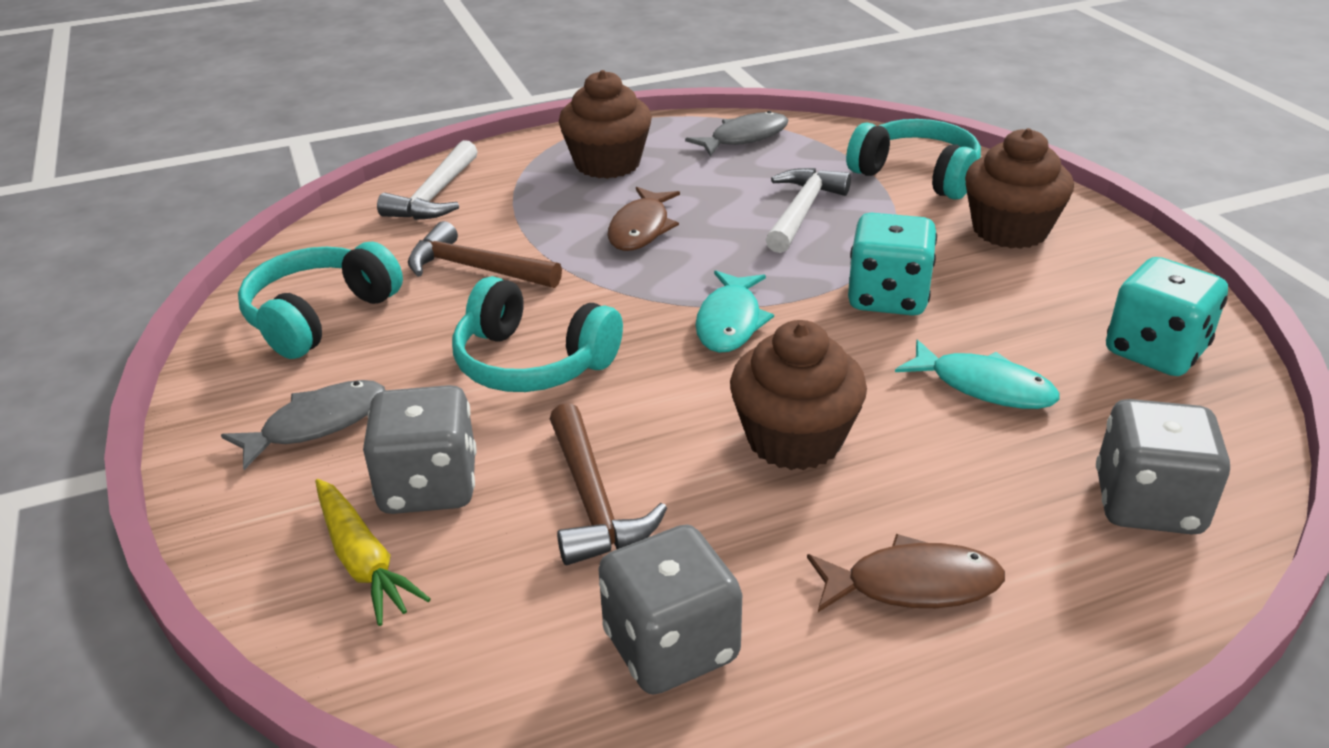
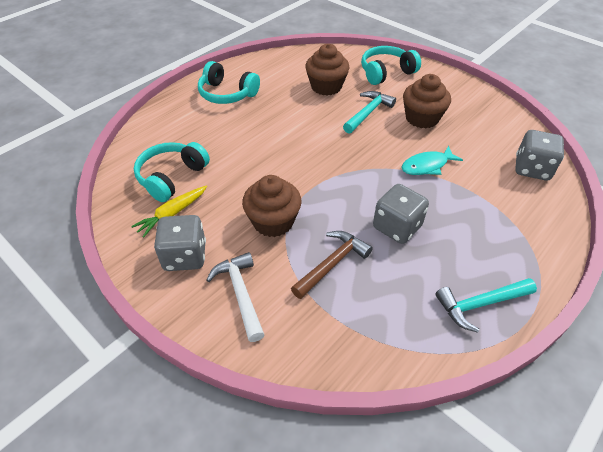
brown fish: 2 -> 0
brown hammer: 2 -> 1
grey fish: 2 -> 0
turquoise dice: 2 -> 0
turquoise fish: 2 -> 1
turquoise hammer: 0 -> 2
white hammer: 2 -> 1

